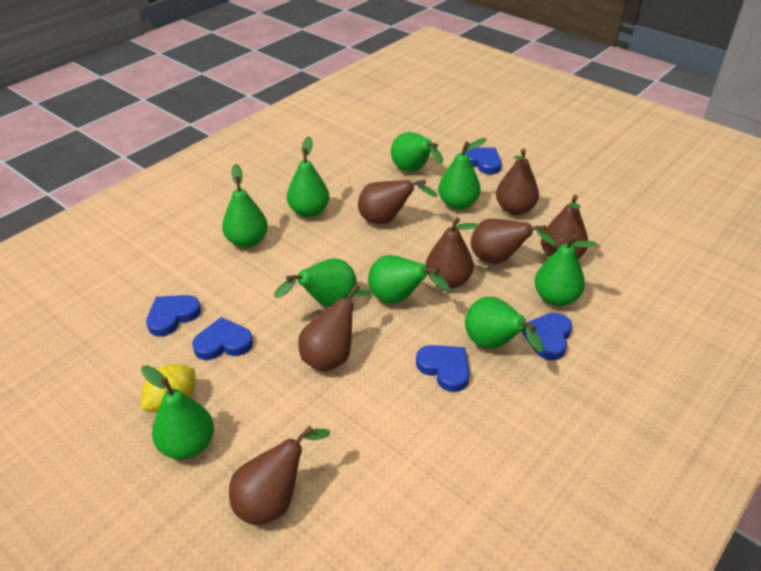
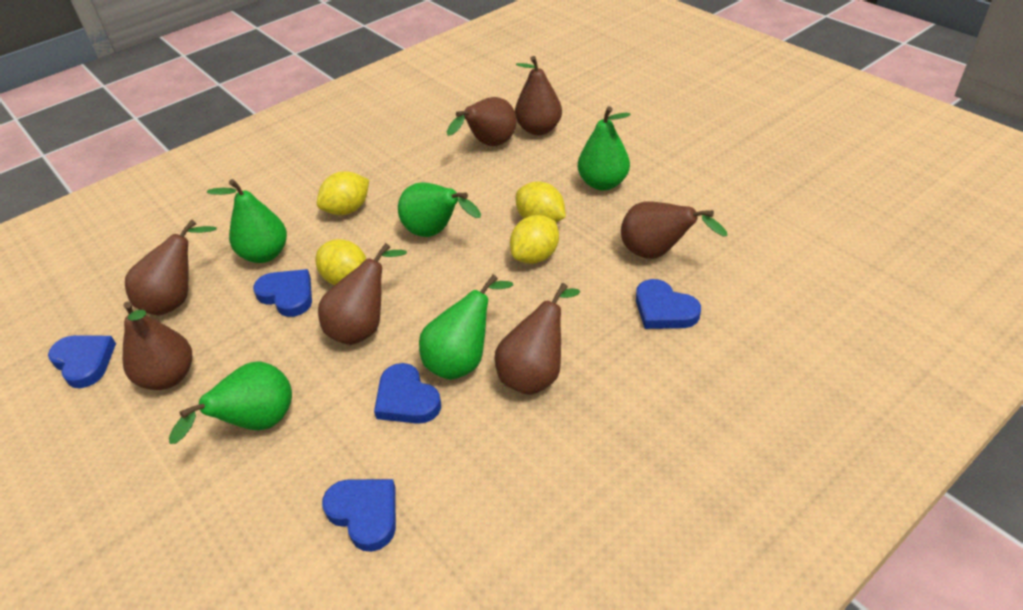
green pear: 9 -> 5
yellow lemon: 1 -> 4

